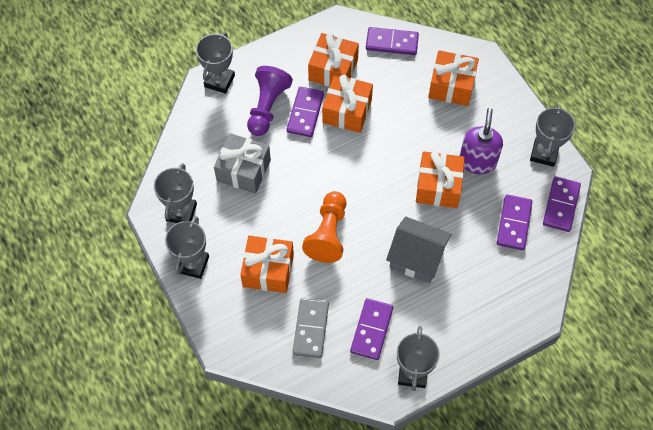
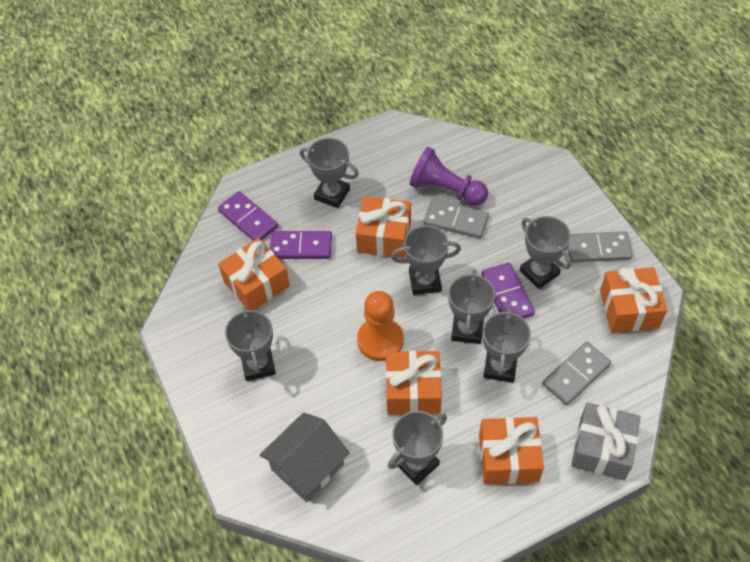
grey domino: 1 -> 3
grey trophy: 5 -> 7
purple domino: 5 -> 3
purple soap dispenser: 1 -> 0

